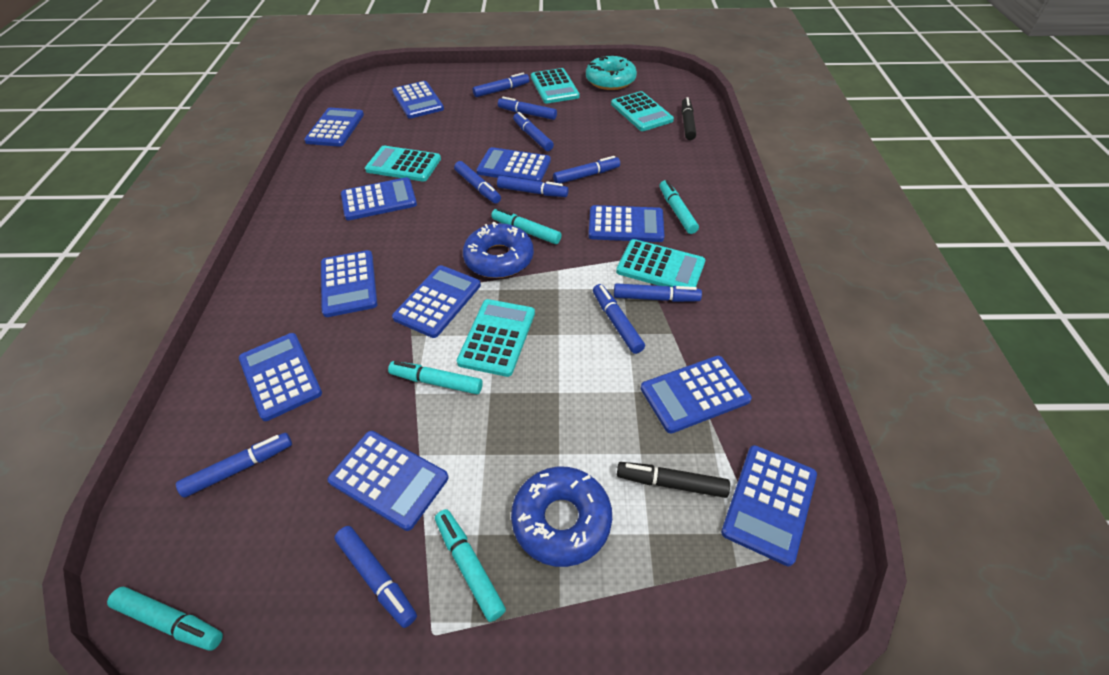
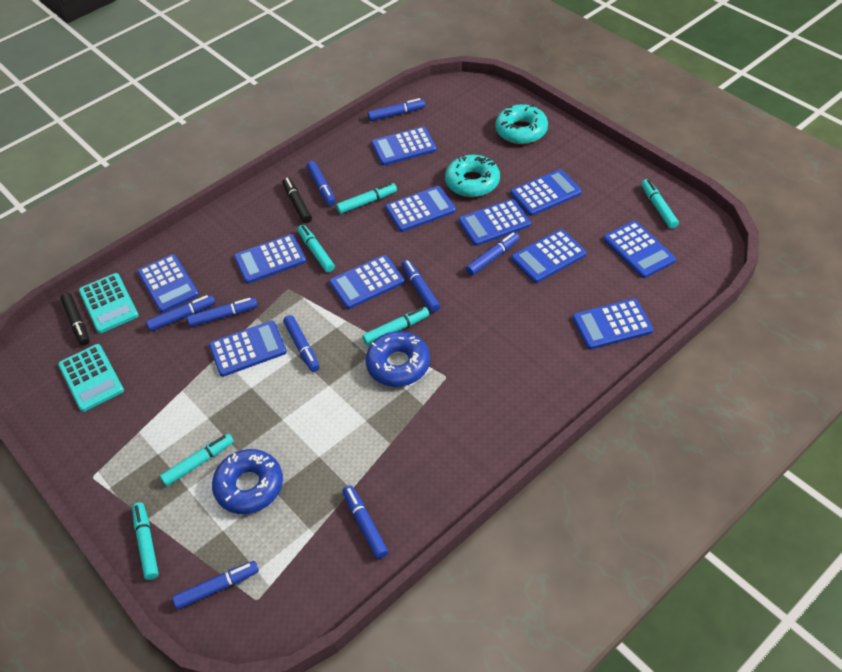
blue marker: 10 -> 9
turquoise calculator: 5 -> 2
turquoise donut: 1 -> 2
turquoise marker: 5 -> 6

